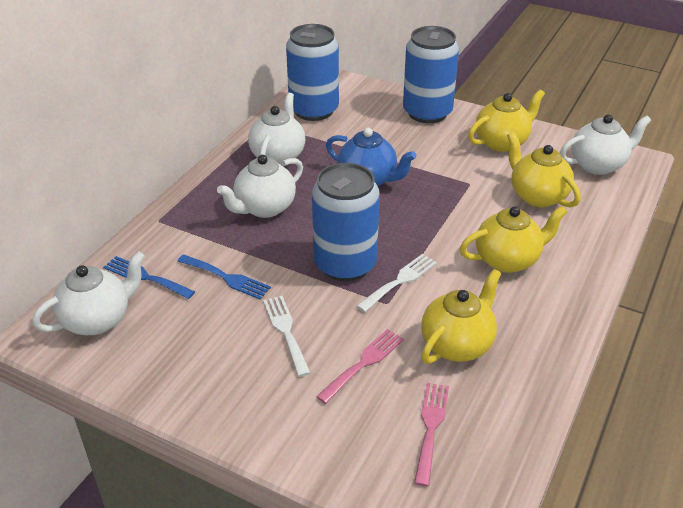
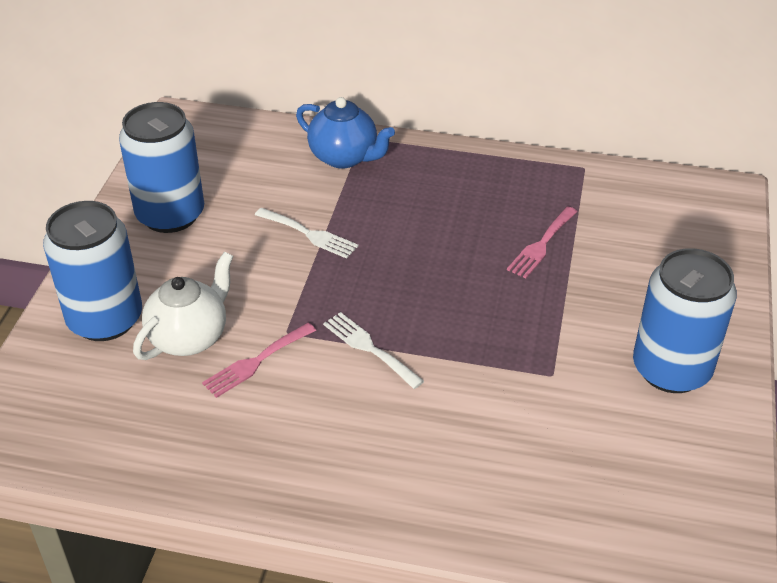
blue fork: 2 -> 0
white teapot: 4 -> 1
yellow teapot: 4 -> 0

